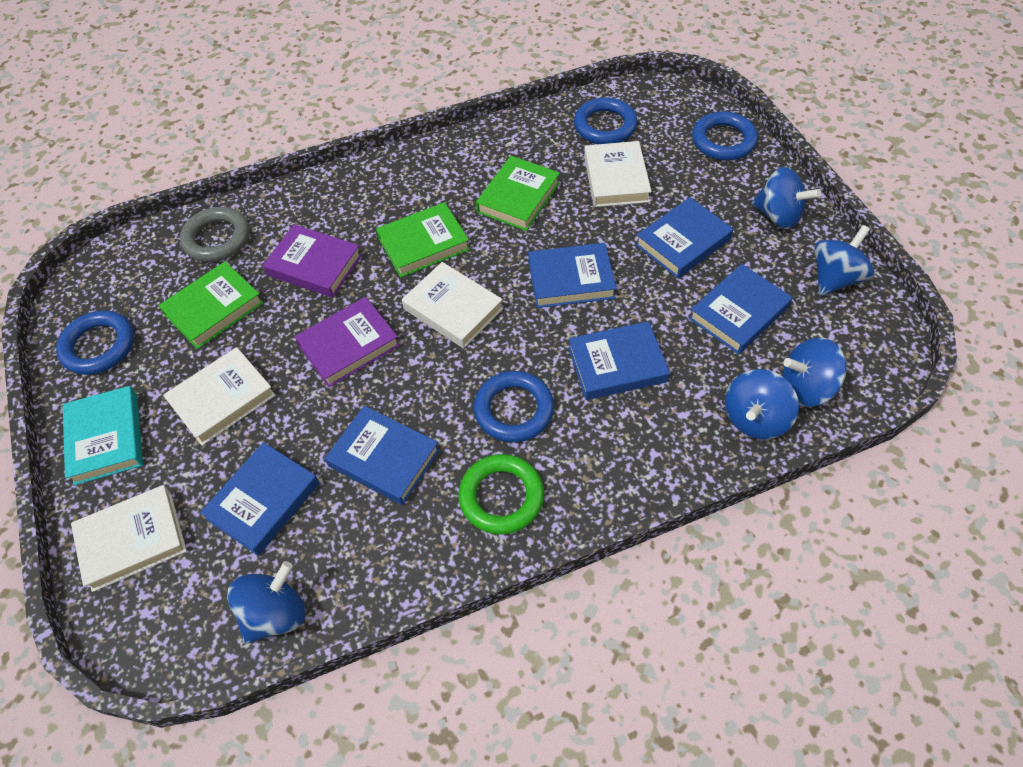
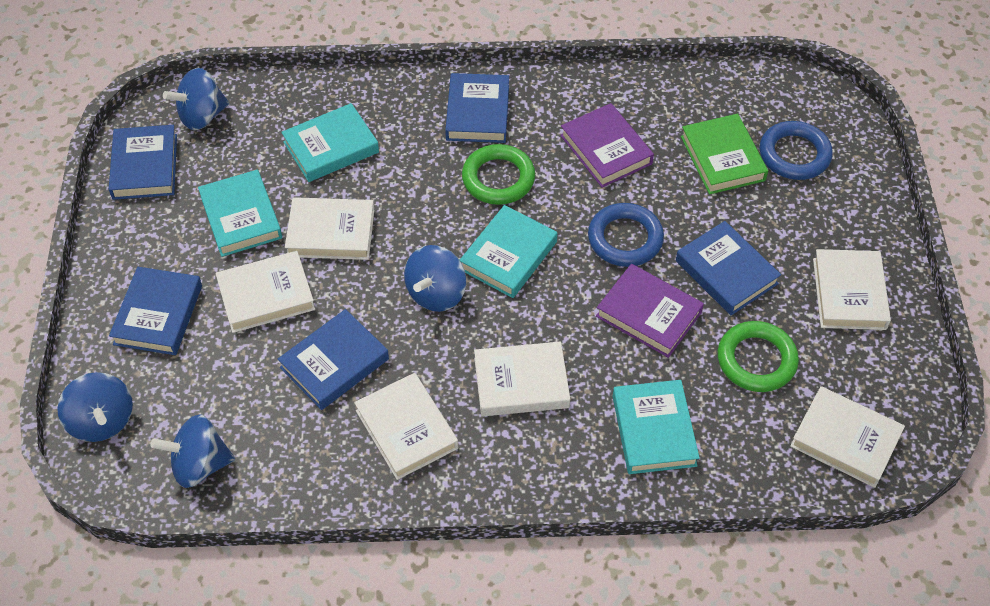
blue book: 6 -> 5
blue ring: 4 -> 2
blue spinning top: 5 -> 4
green book: 3 -> 1
green ring: 1 -> 2
grey ring: 1 -> 0
turquoise book: 1 -> 4
white book: 4 -> 6

